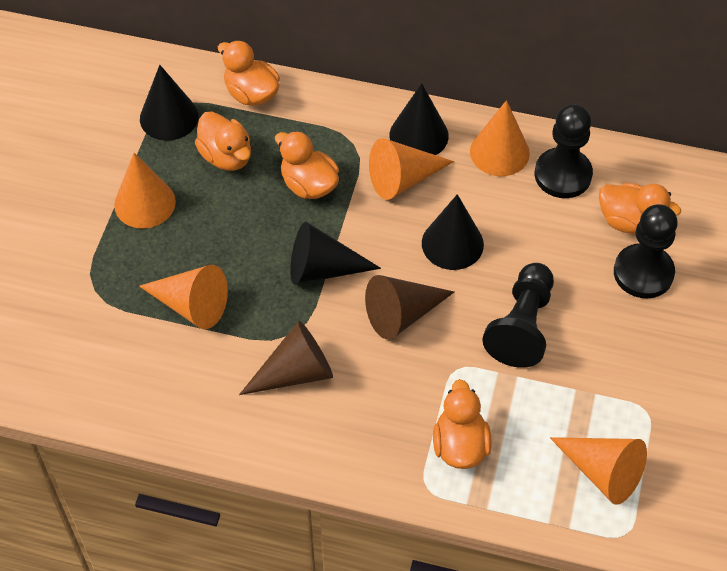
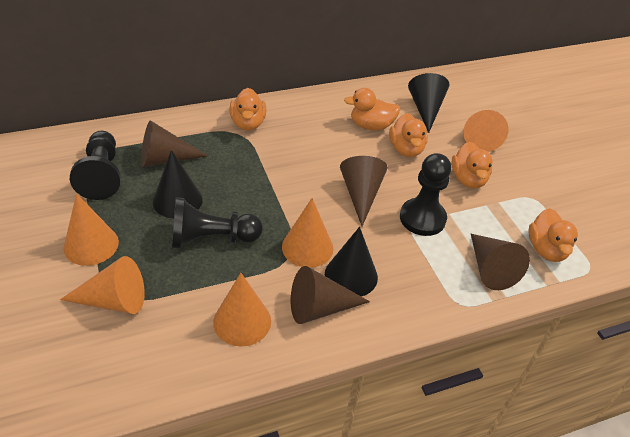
black cone: 4 -> 3
brown cone: 2 -> 4

